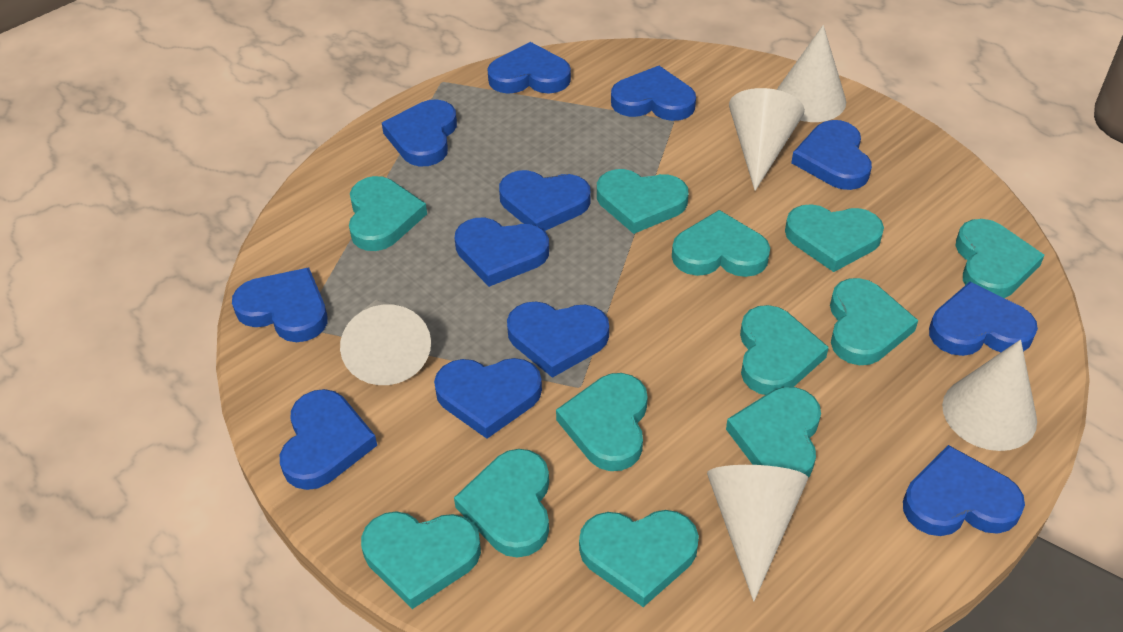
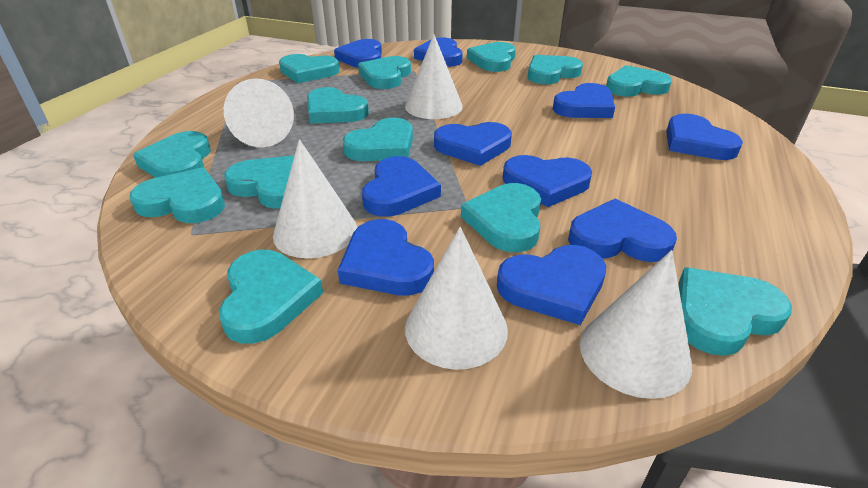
blue heart: 12 -> 10
turquoise heart: 12 -> 13

